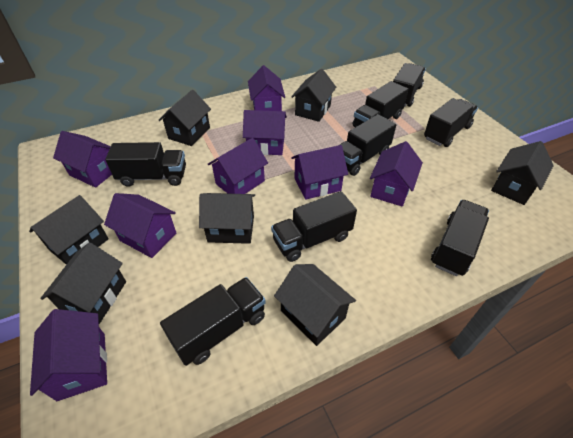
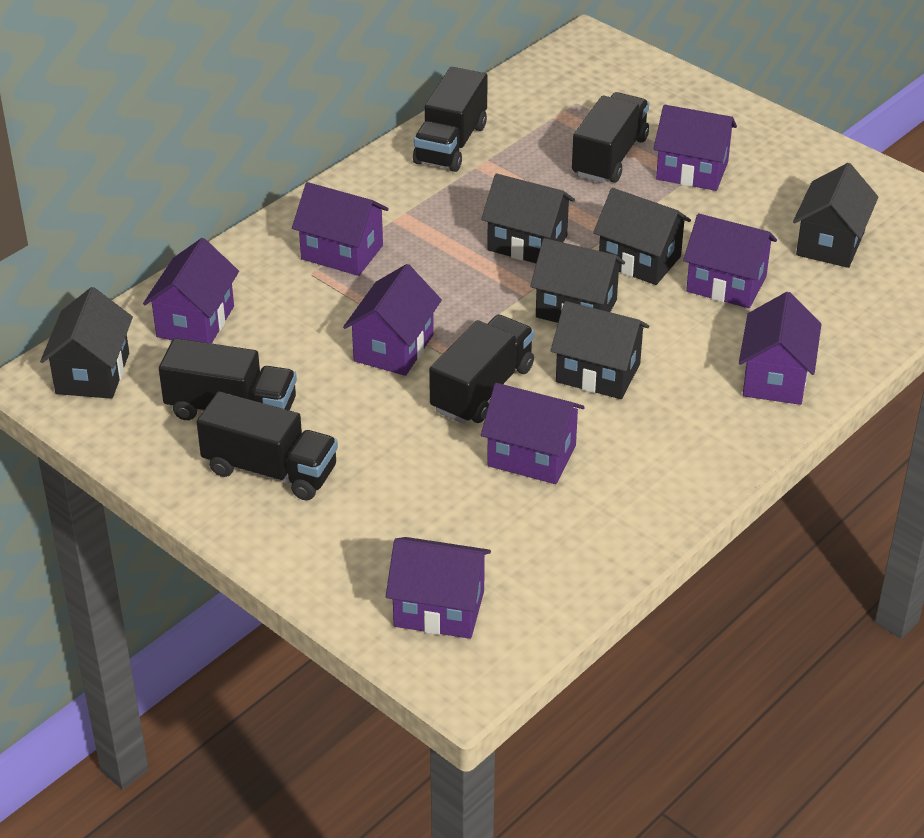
black house: 7 -> 6
black truck: 8 -> 5

